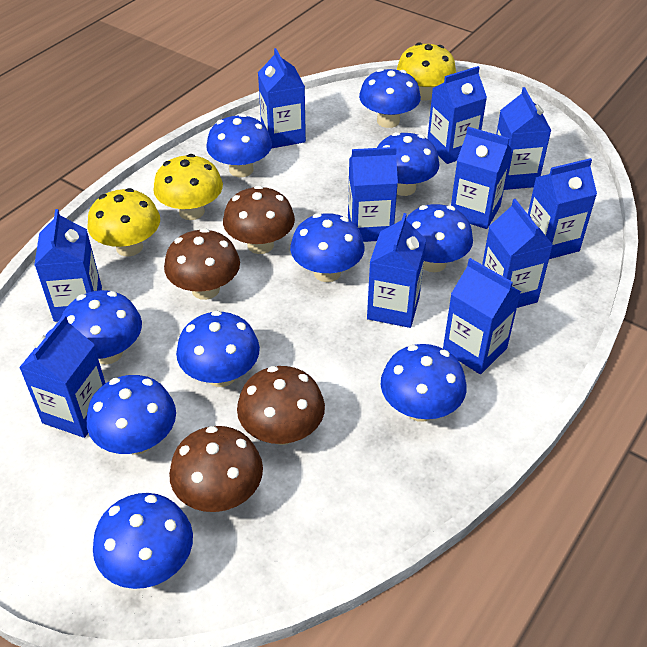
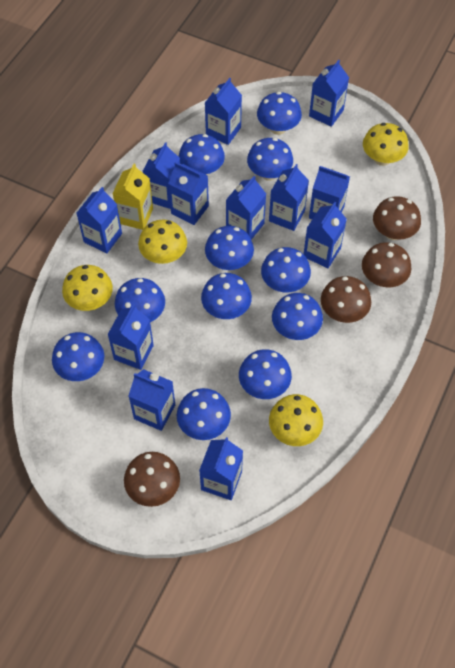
blue carton: 11 -> 12
blue mushroom: 10 -> 11
yellow carton: 0 -> 1
yellow mushroom: 3 -> 4

